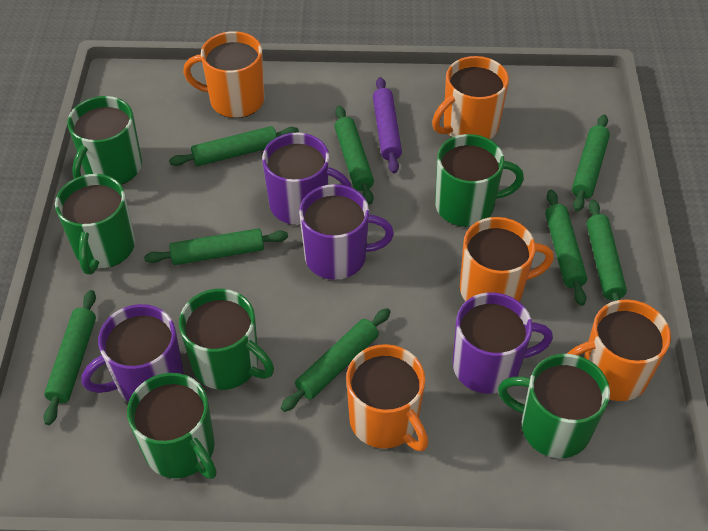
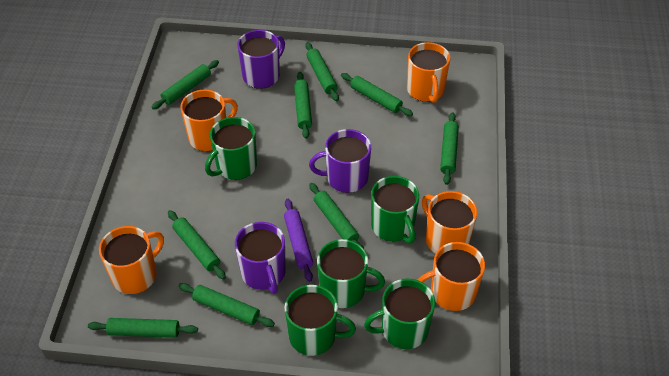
green mug: 6 -> 5
green rolling pin: 8 -> 9
purple mug: 4 -> 3

